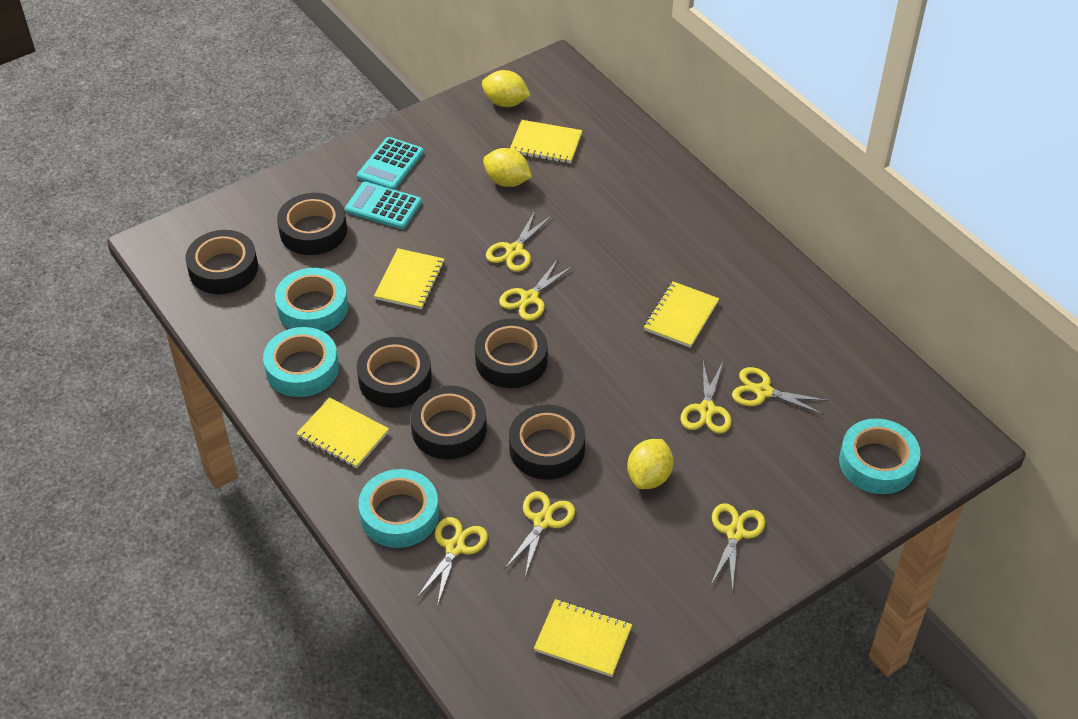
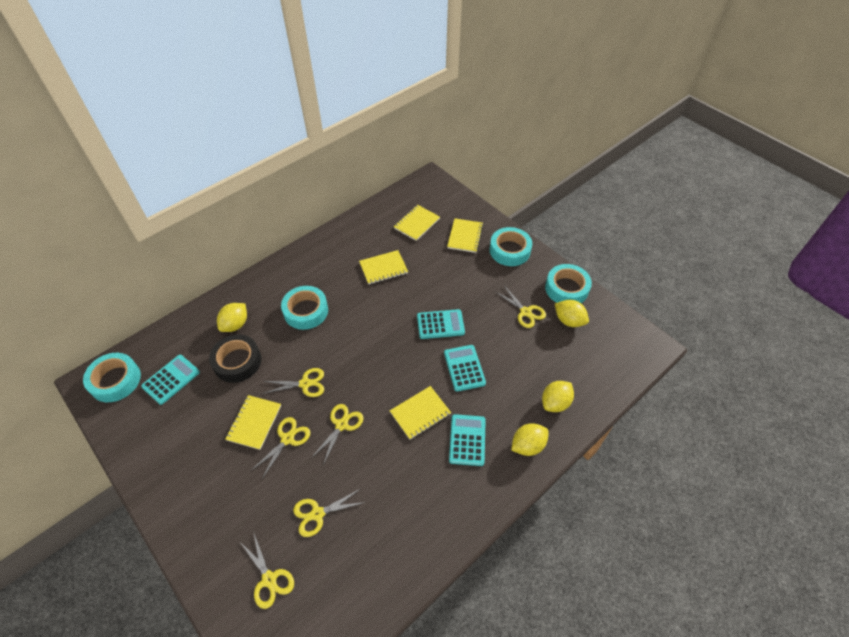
black tape: 6 -> 1
turquoise calculator: 2 -> 4
yellow lemon: 3 -> 4
yellow scissors: 7 -> 6

